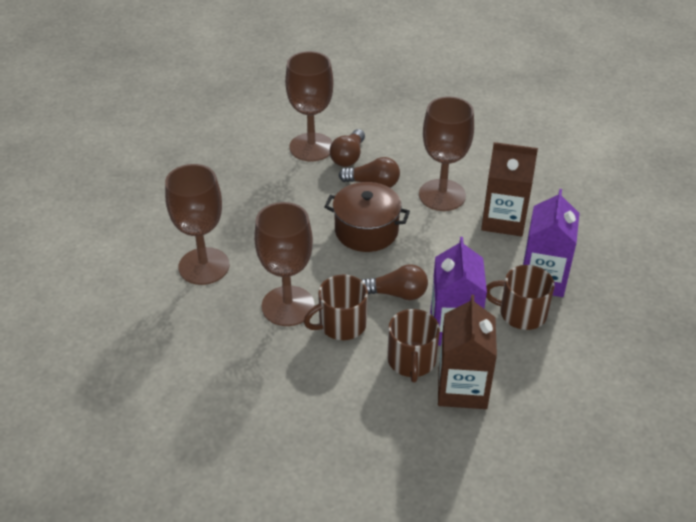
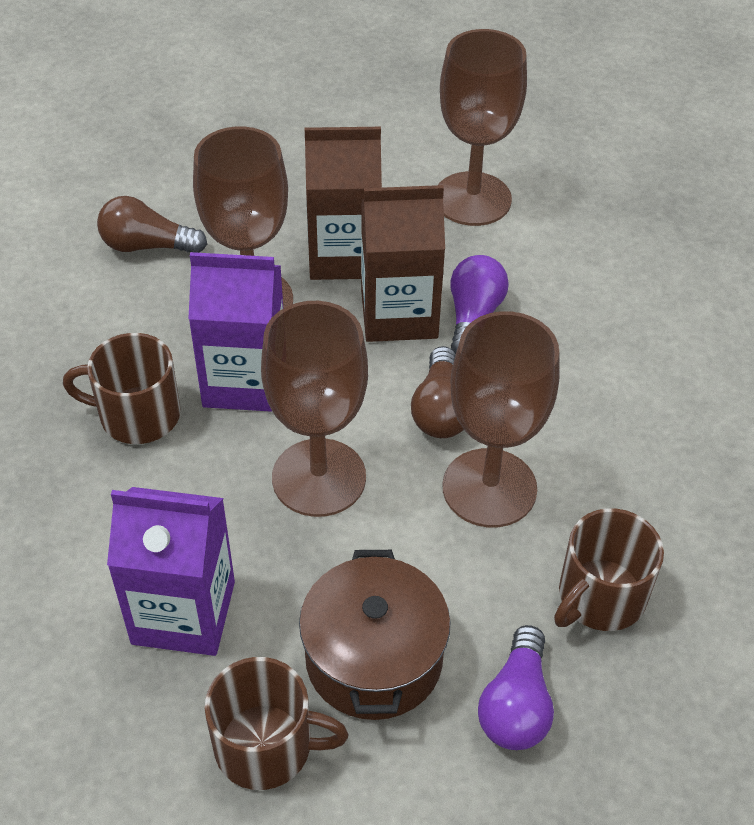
brown light bulb: 3 -> 2
purple light bulb: 0 -> 2

